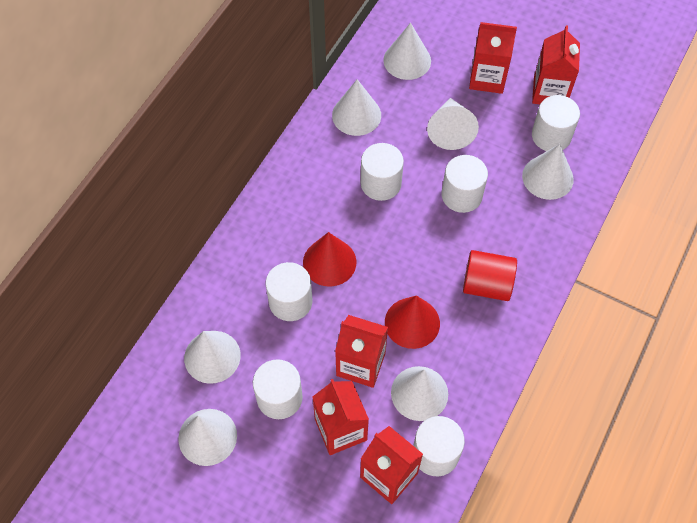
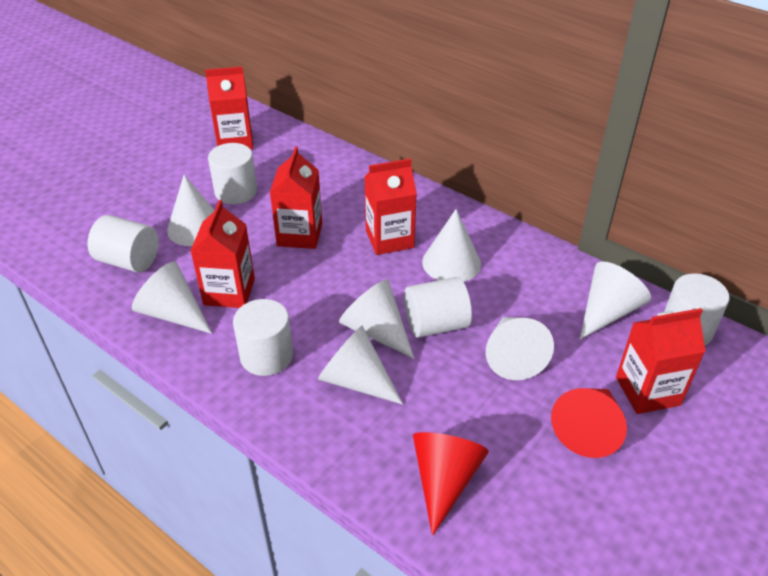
red cylinder: 1 -> 0
white cylinder: 6 -> 5

